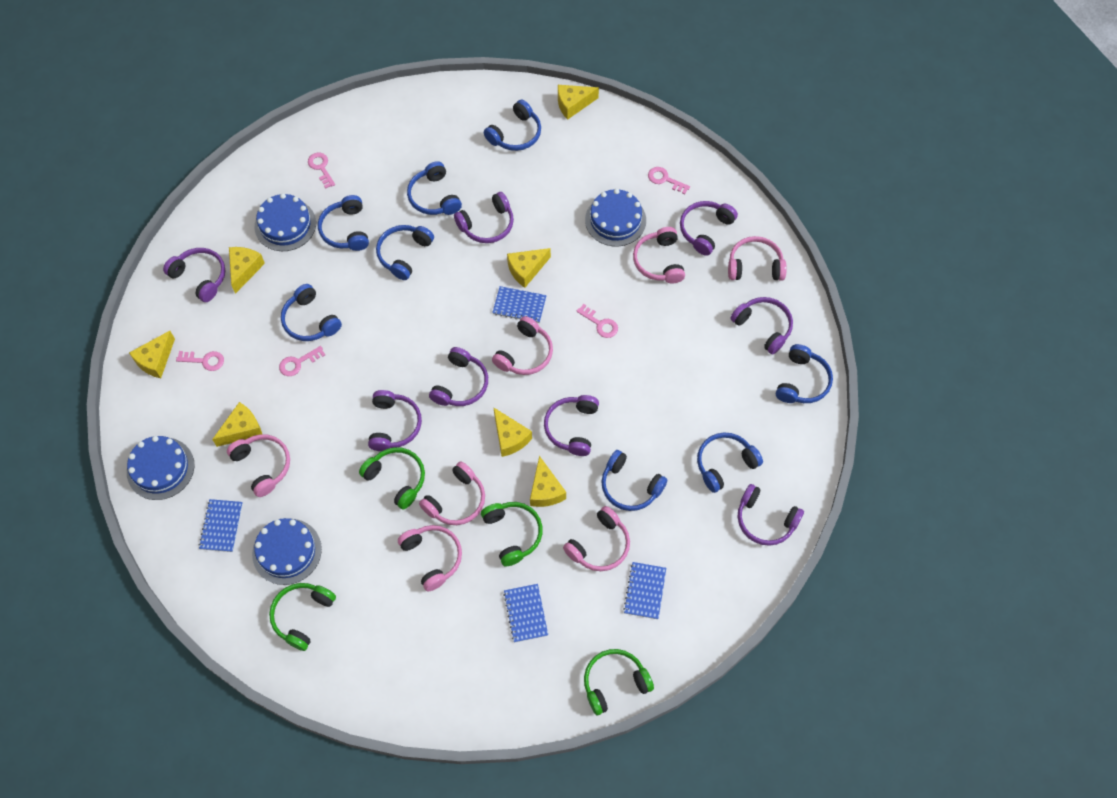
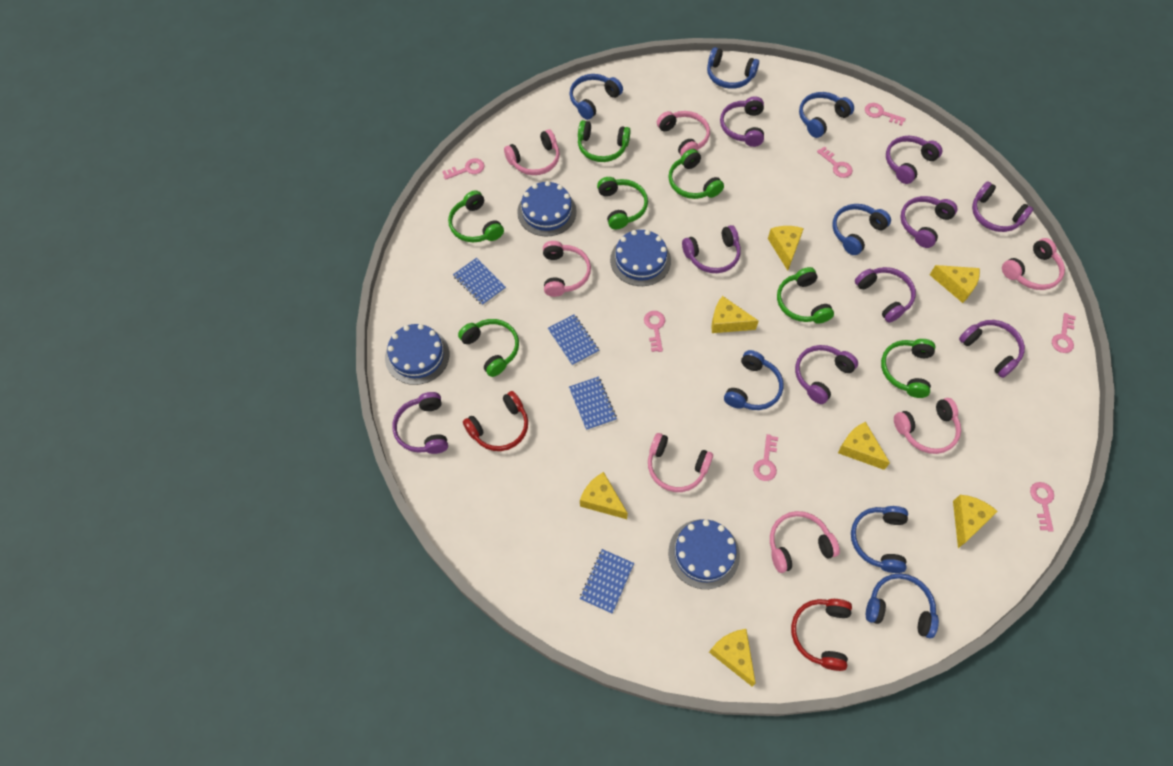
blue headphones: 8 -> 7
green headphones: 4 -> 7
pink key: 5 -> 7
purple headphones: 8 -> 9
red headphones: 0 -> 2

